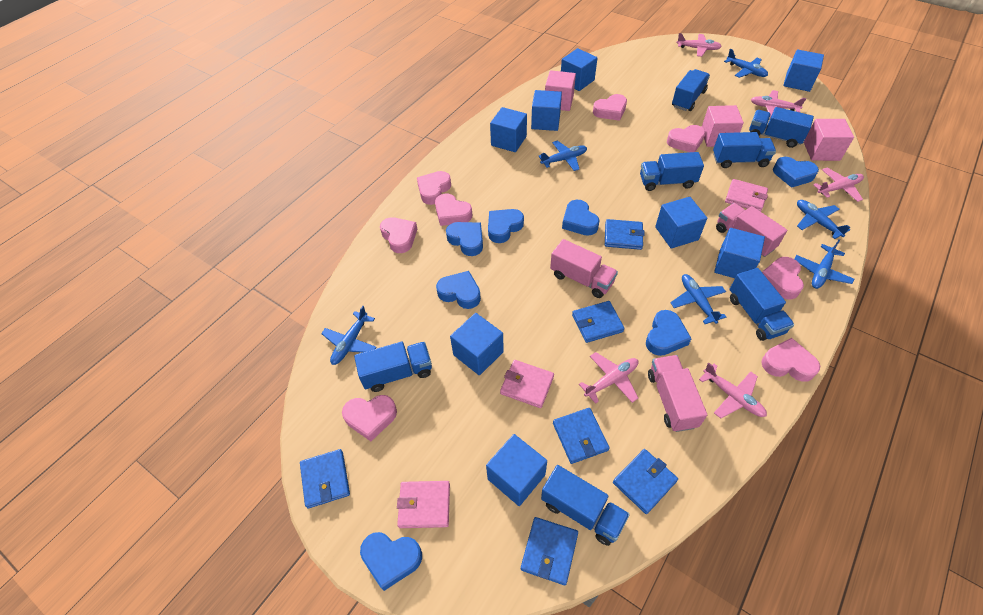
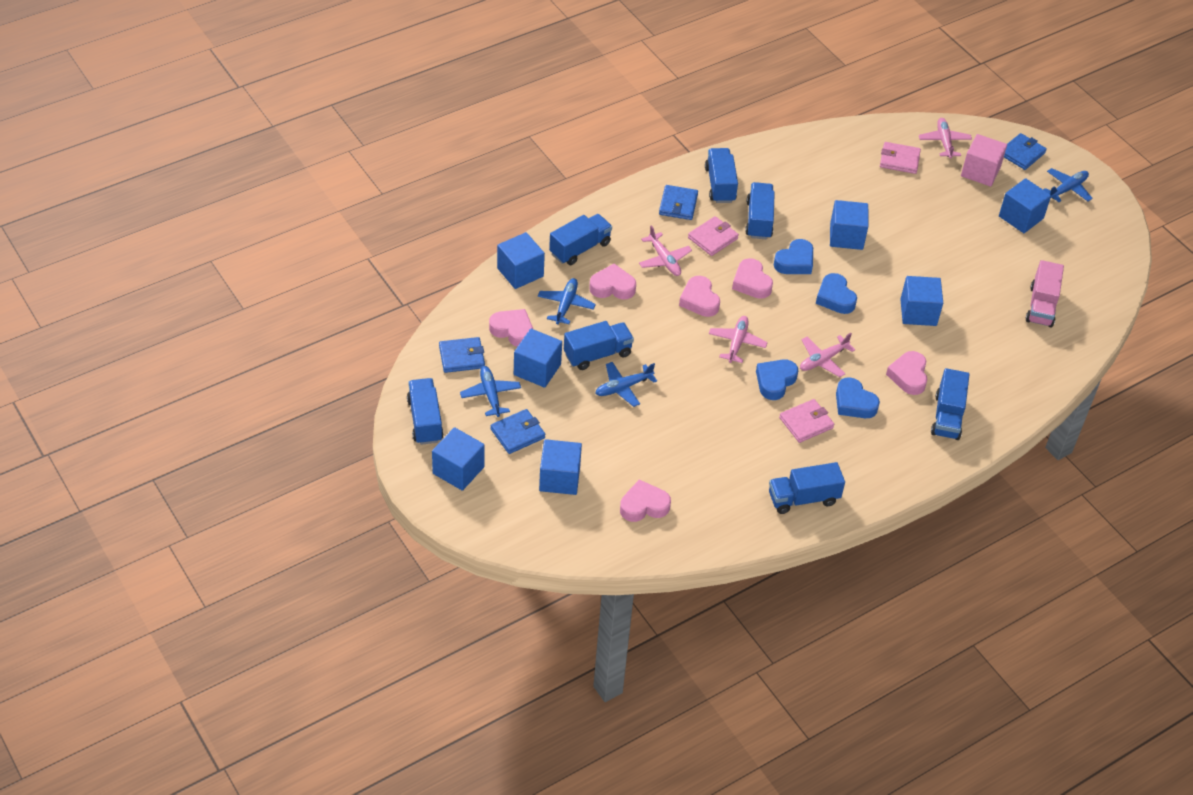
blue cube: 8 -> 7
blue heart: 7 -> 4
blue plane: 6 -> 4
blue wallet: 6 -> 4
pink cube: 3 -> 1
pink heart: 8 -> 6
pink plane: 5 -> 4
pink truck: 3 -> 1

